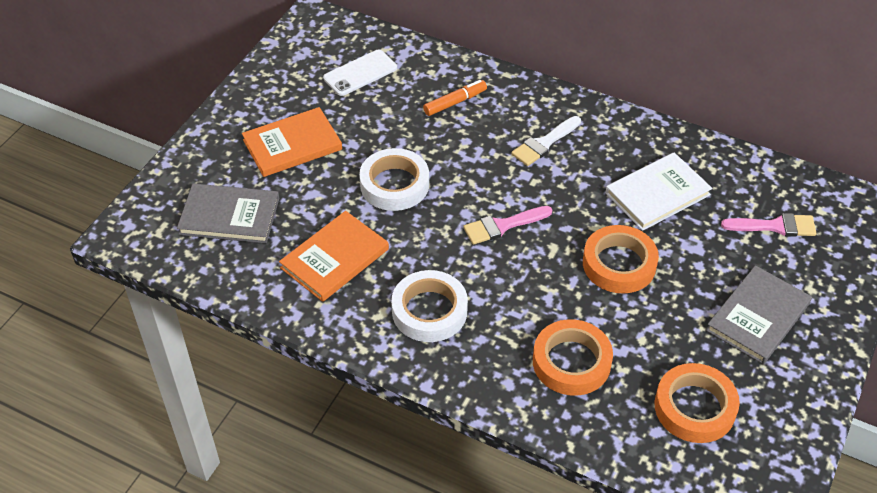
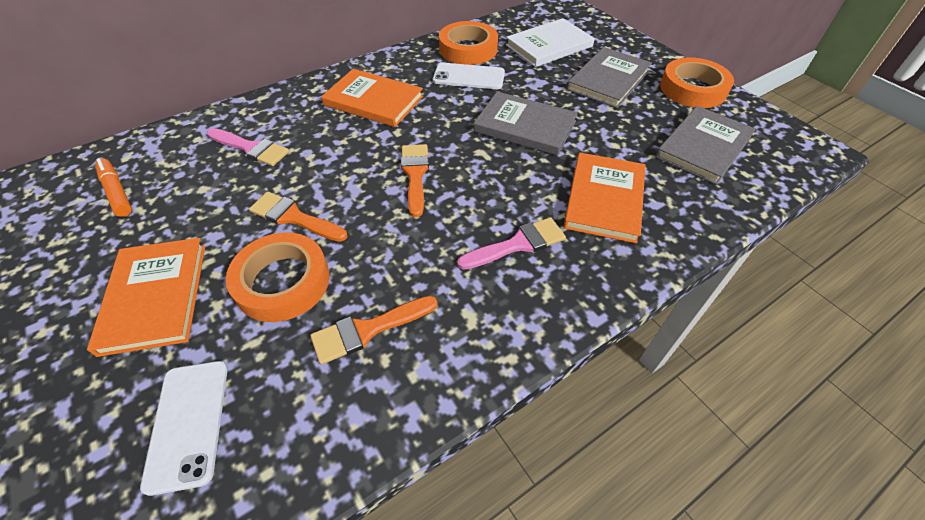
grey book: 2 -> 3
orange book: 2 -> 3
orange brush: 0 -> 3
white brush: 1 -> 0
white phone: 1 -> 2
white tape: 2 -> 0

